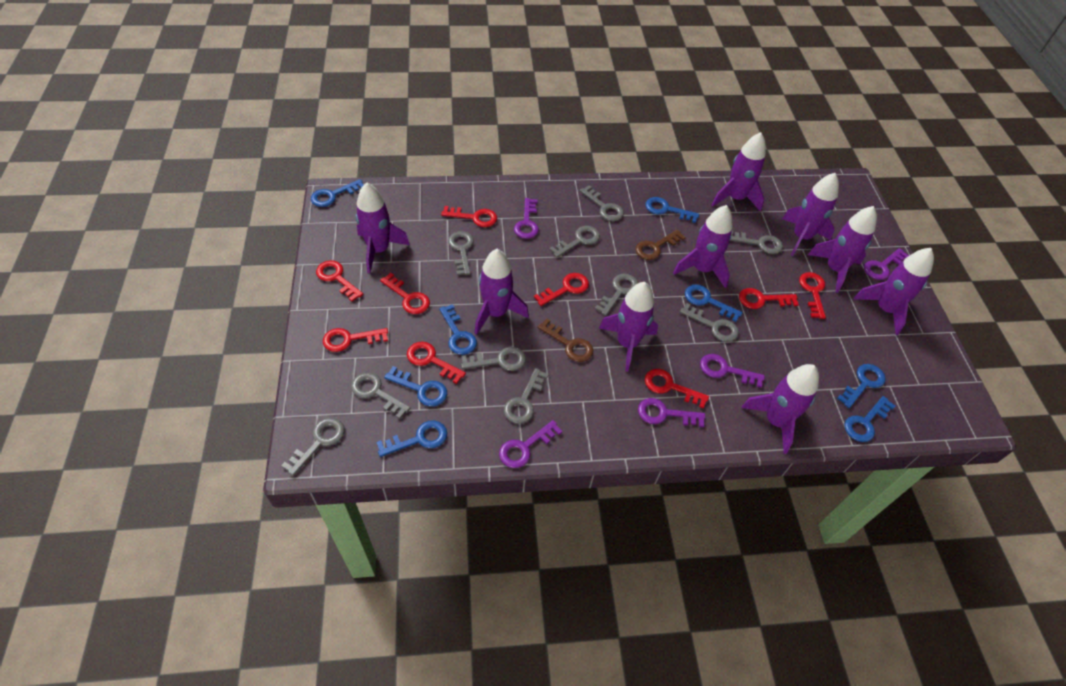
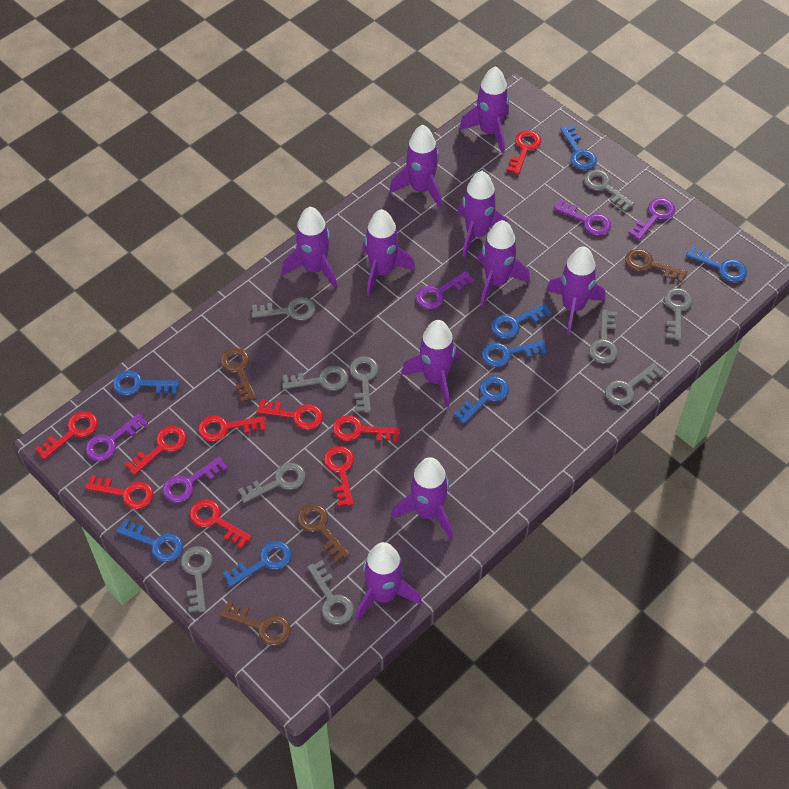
brown key: 2 -> 4
purple rocket: 9 -> 10

